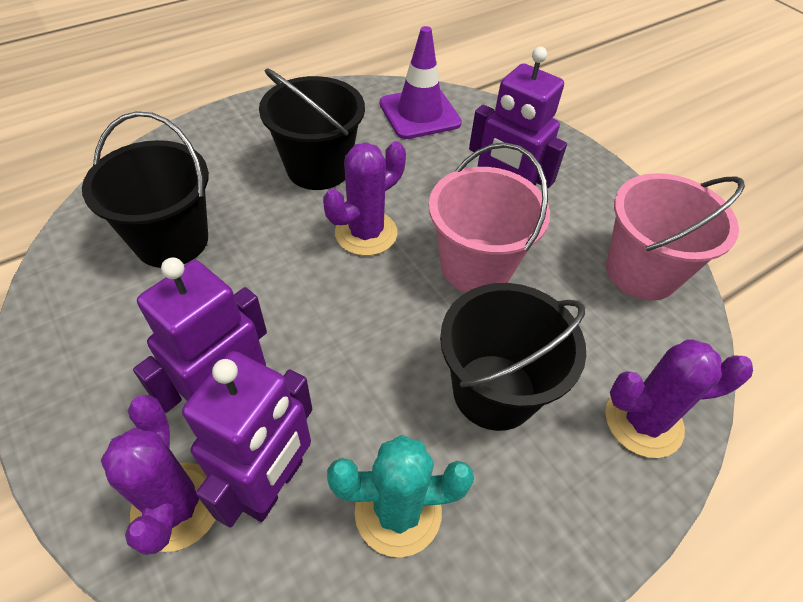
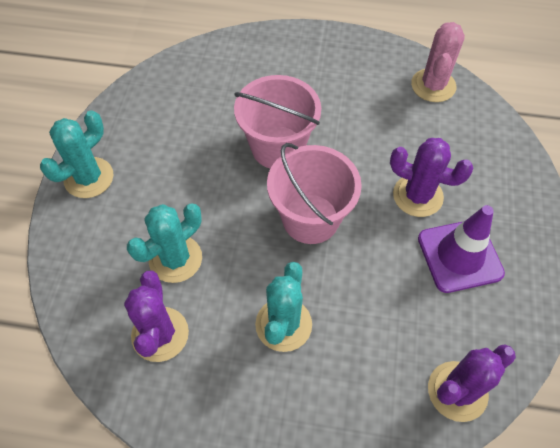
black bucket: 3 -> 0
pink cactus: 0 -> 1
purple robot: 3 -> 0
turquoise cactus: 1 -> 3

